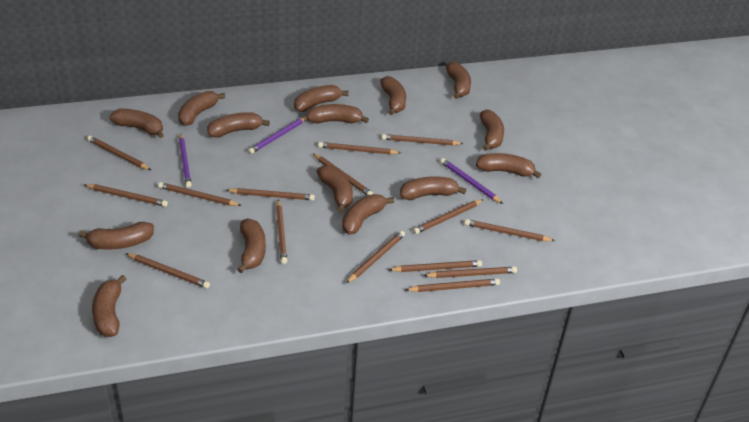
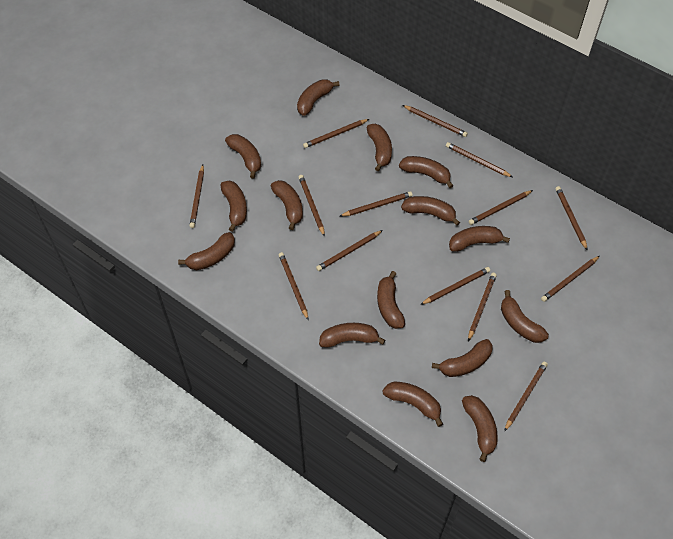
brown pencil: 15 -> 14
purple pencil: 3 -> 0

